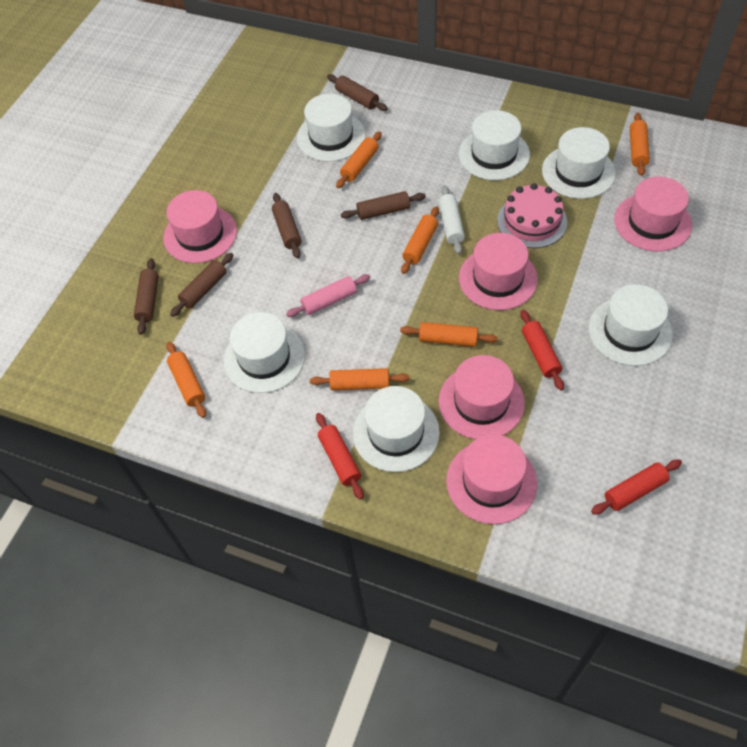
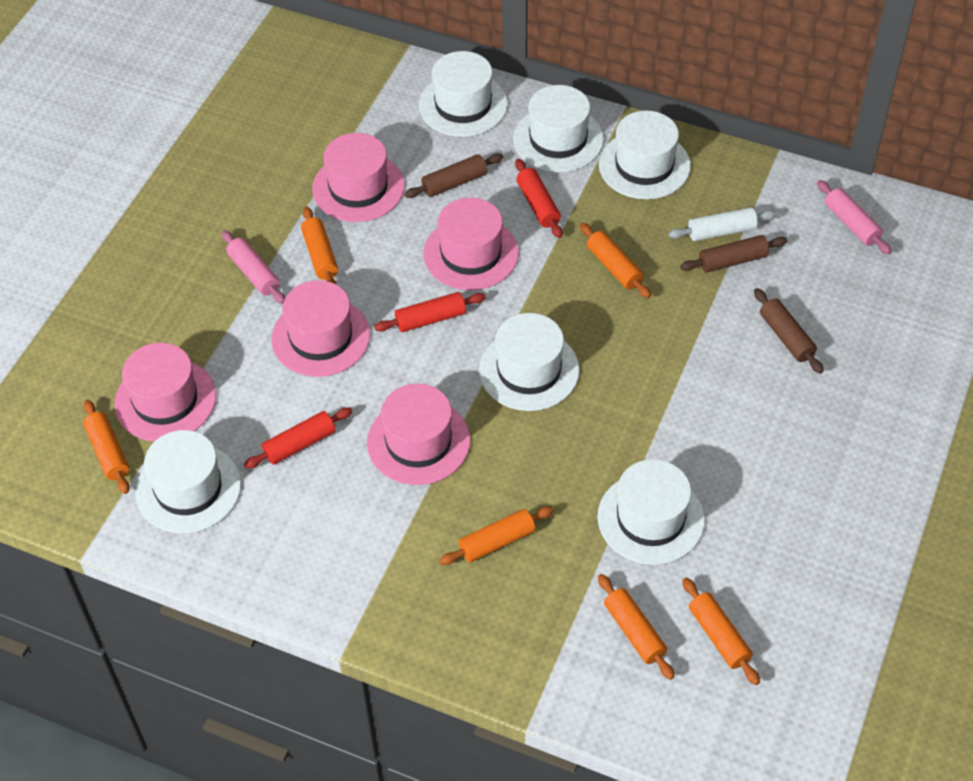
brown rolling pin: 5 -> 3
pink cake: 1 -> 0
pink rolling pin: 1 -> 2

